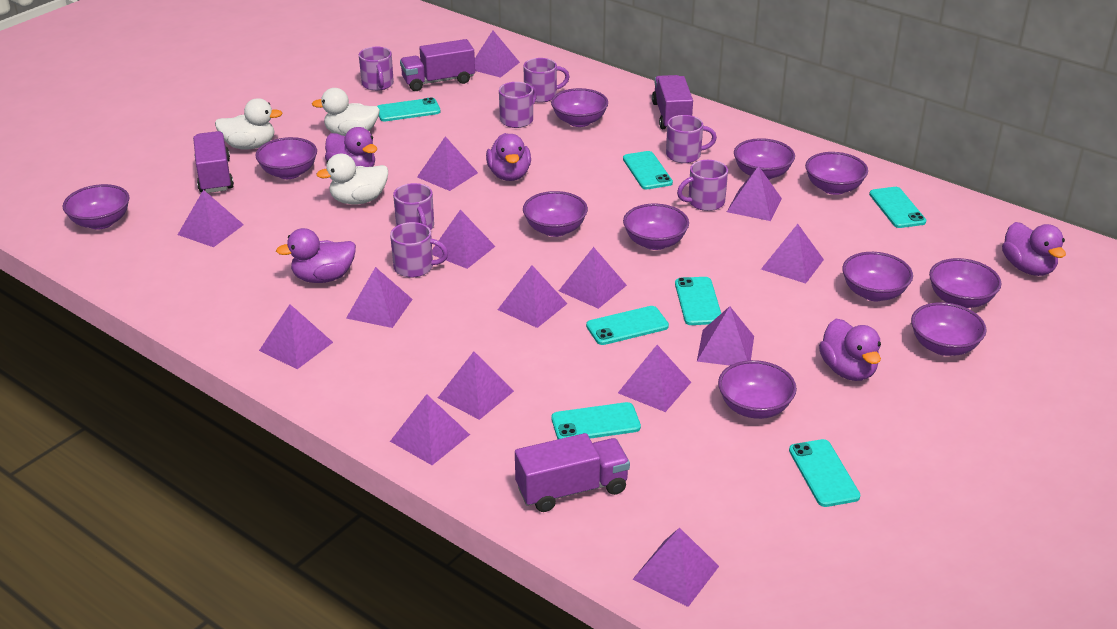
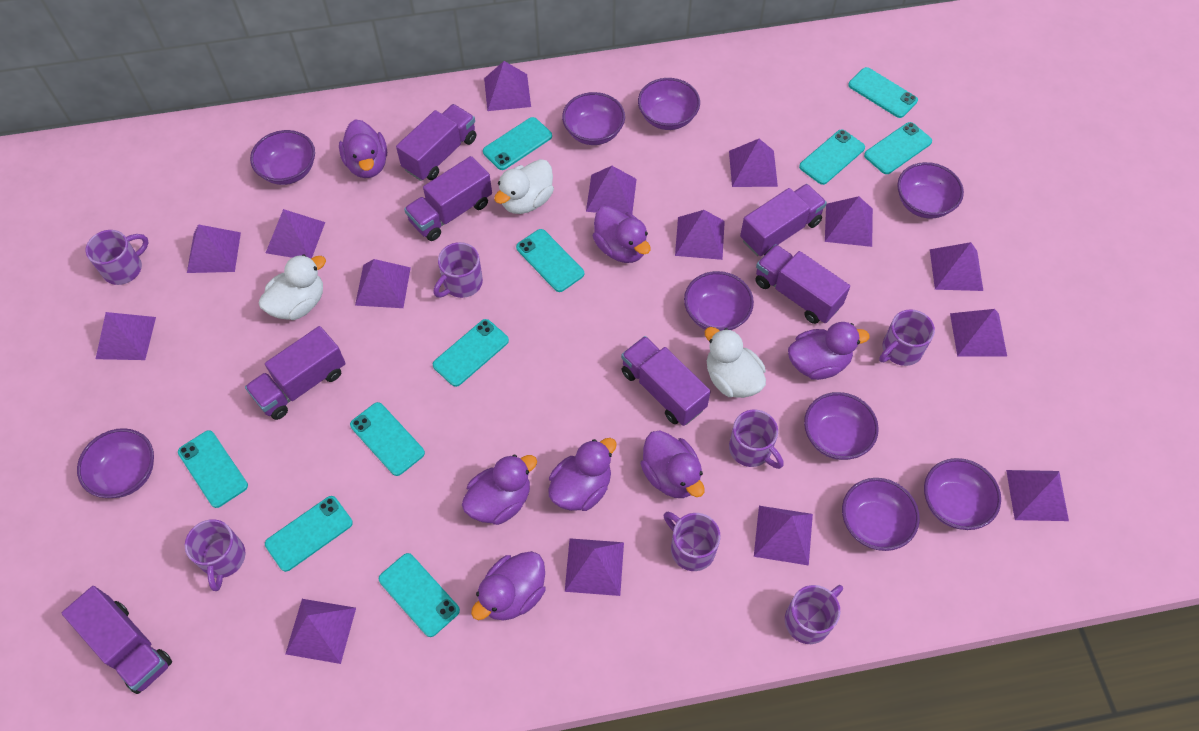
purple bowl: 11 -> 9
purple duck: 5 -> 7
purple truck: 4 -> 7
turquoise phone: 7 -> 10

